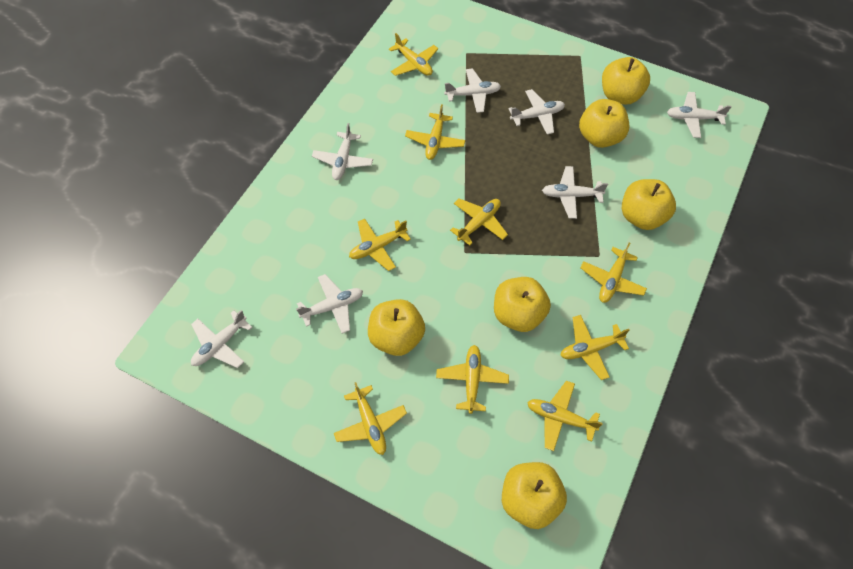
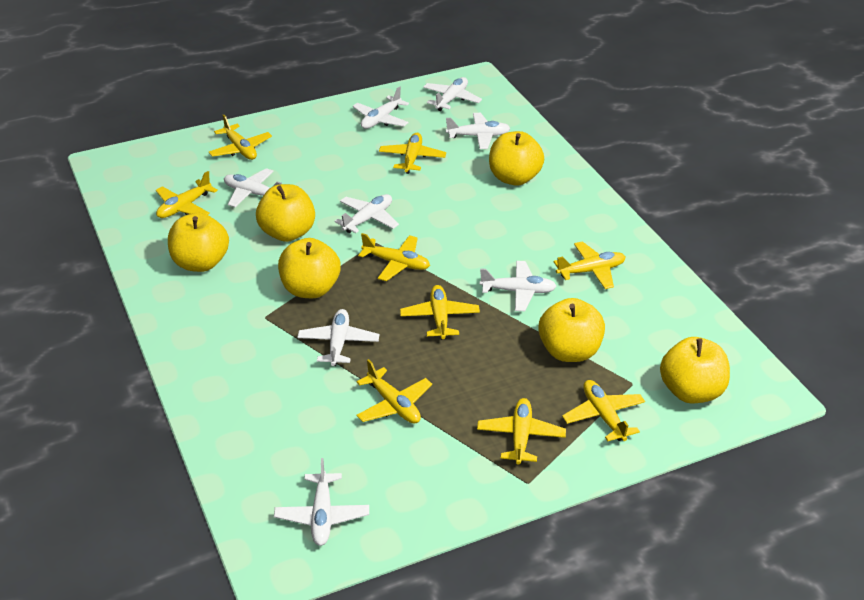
white plane: 7 -> 8

